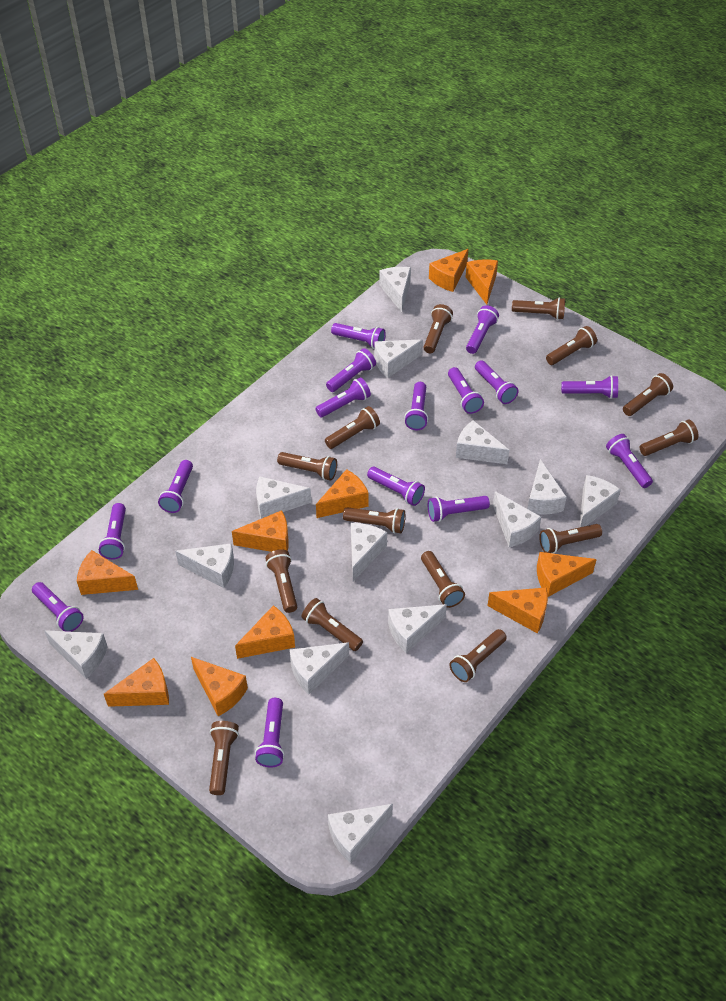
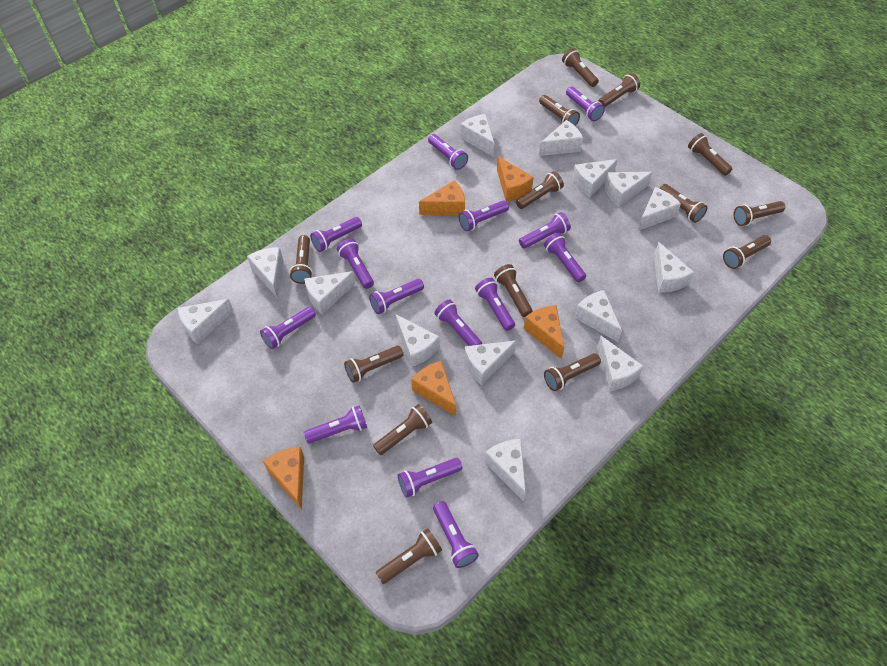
orange cheese: 10 -> 5
purple flashlight: 15 -> 14
white cheese: 13 -> 14

